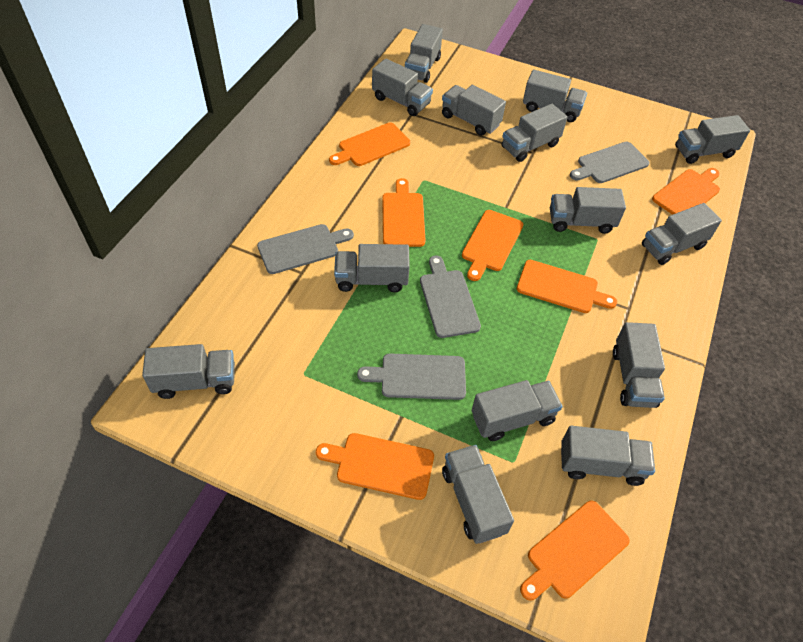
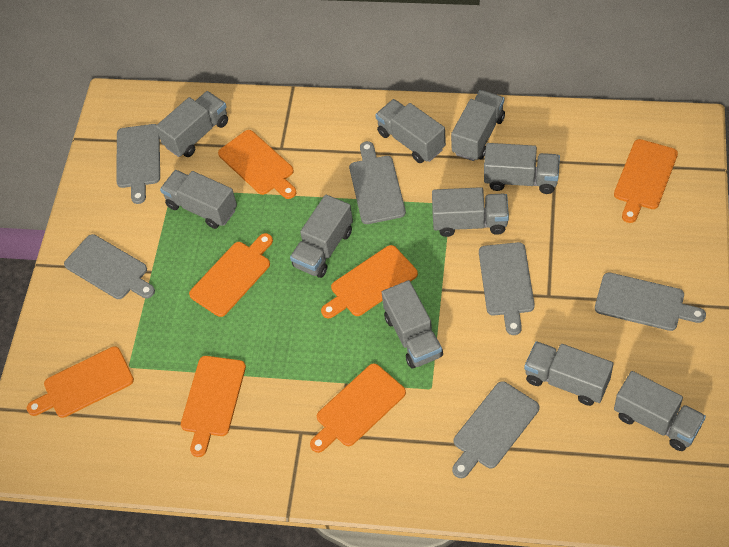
grey cutting board: 4 -> 6
grey truck: 14 -> 10

